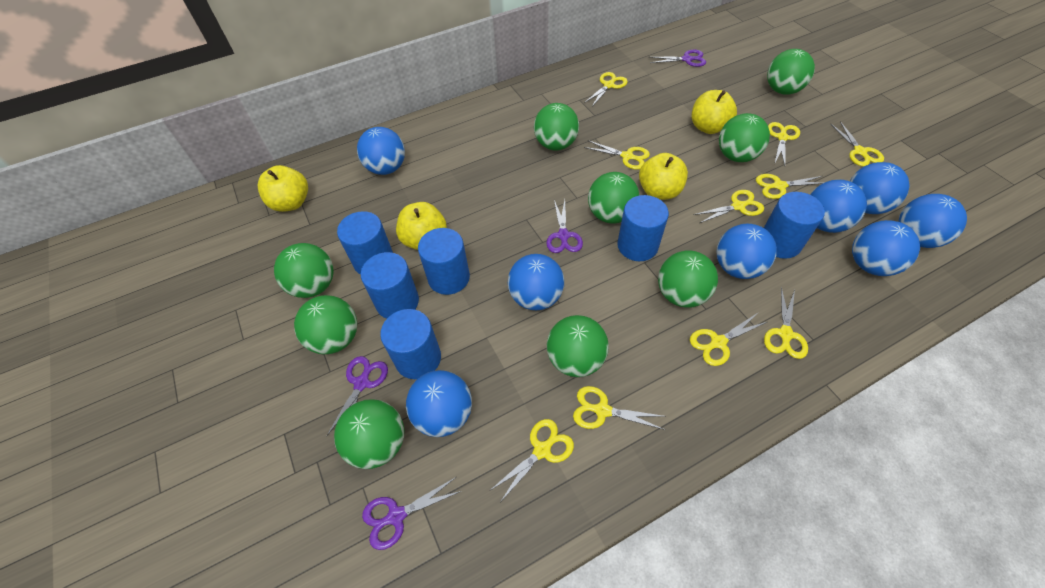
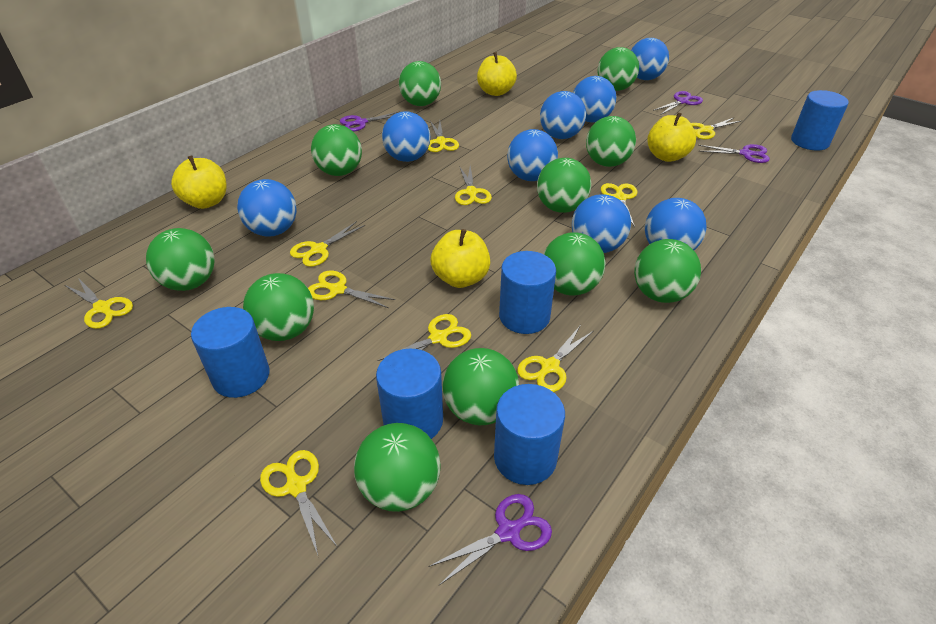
blue cylinder: 6 -> 5
green ball: 9 -> 11

